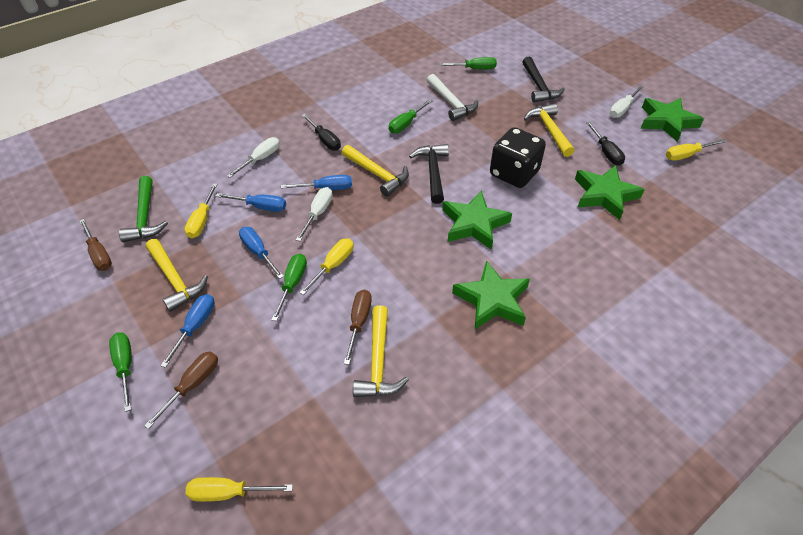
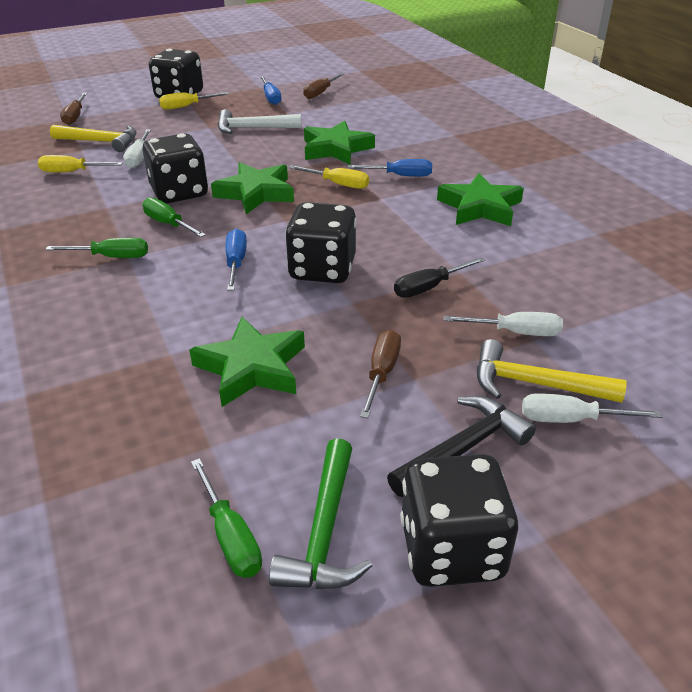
black dice: 1 -> 4
black hammer: 2 -> 1
black screwdriver: 2 -> 1
blue screwdriver: 4 -> 3
green screwdriver: 4 -> 3
yellow hammer: 4 -> 2
yellow screwdriver: 4 -> 3

